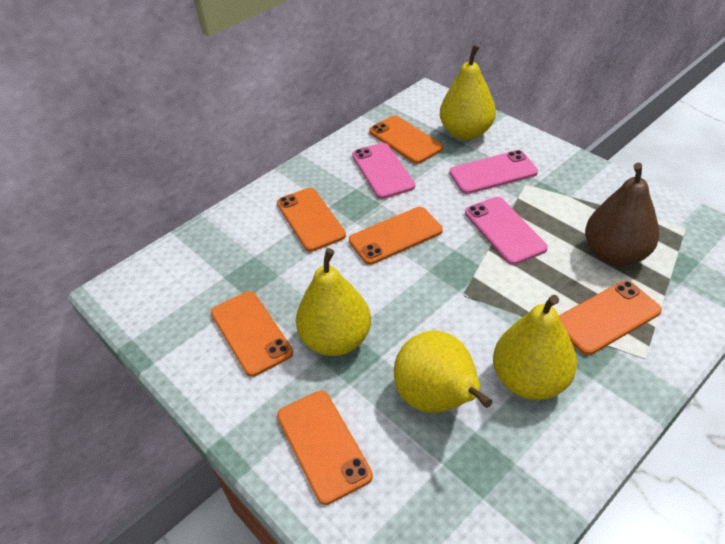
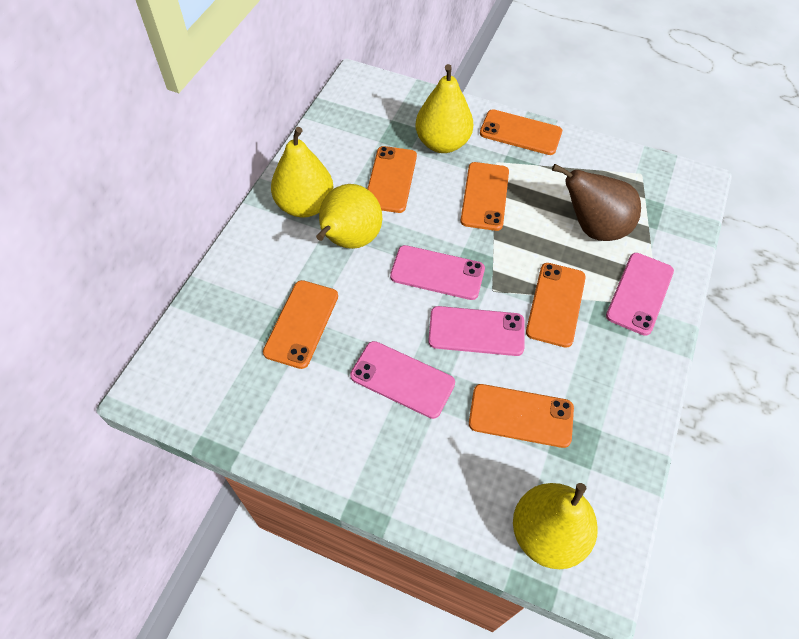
pink phone: 3 -> 4

